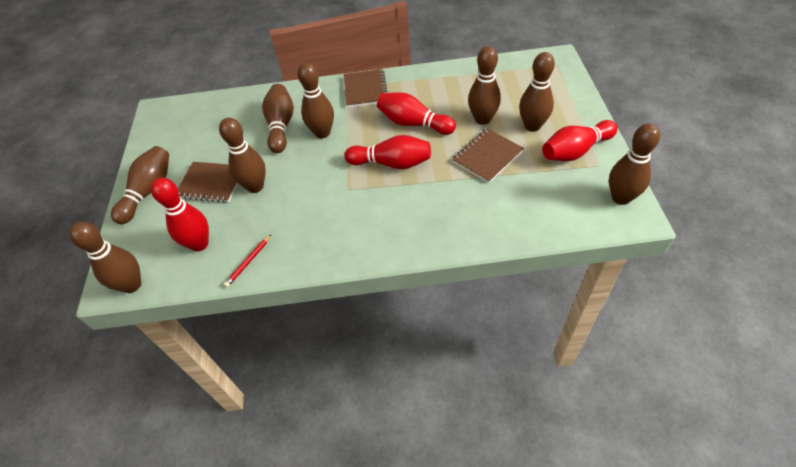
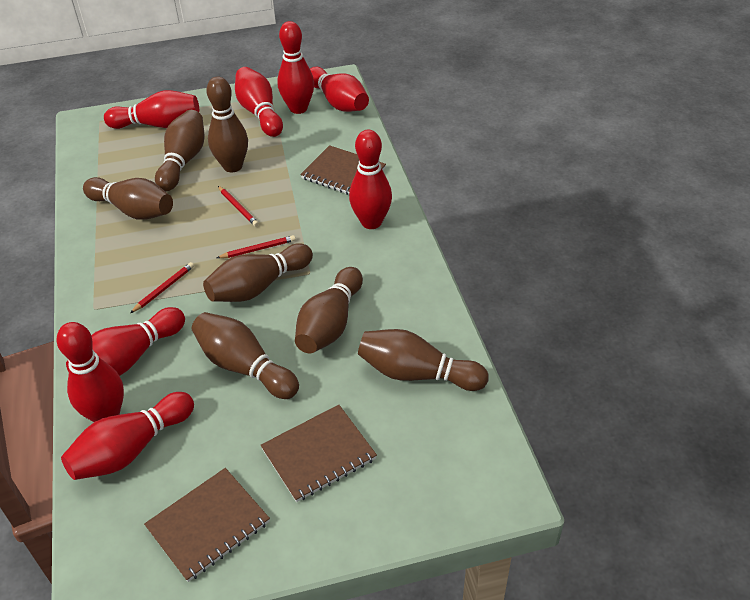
brown bowling pin: 8 -> 7
red bowling pin: 4 -> 8
red pencil: 1 -> 3

